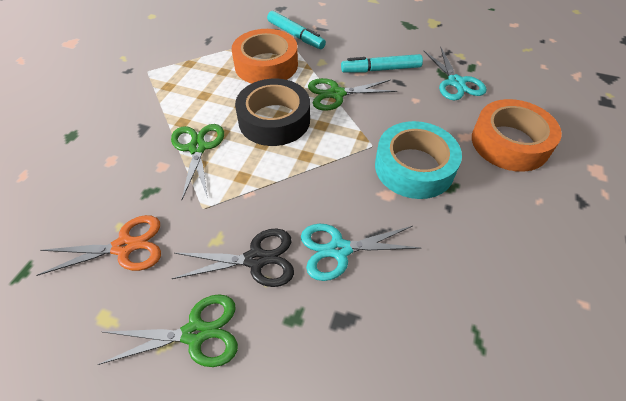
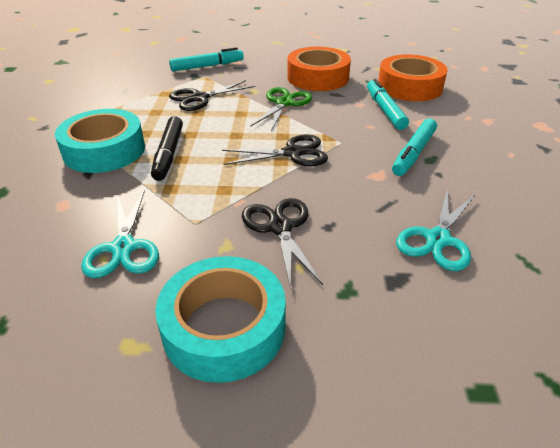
black marker: 0 -> 1
black scissors: 1 -> 3
black tape: 1 -> 0
green scissors: 3 -> 1
orange scissors: 1 -> 0
turquoise marker: 2 -> 3
turquoise tape: 1 -> 2

